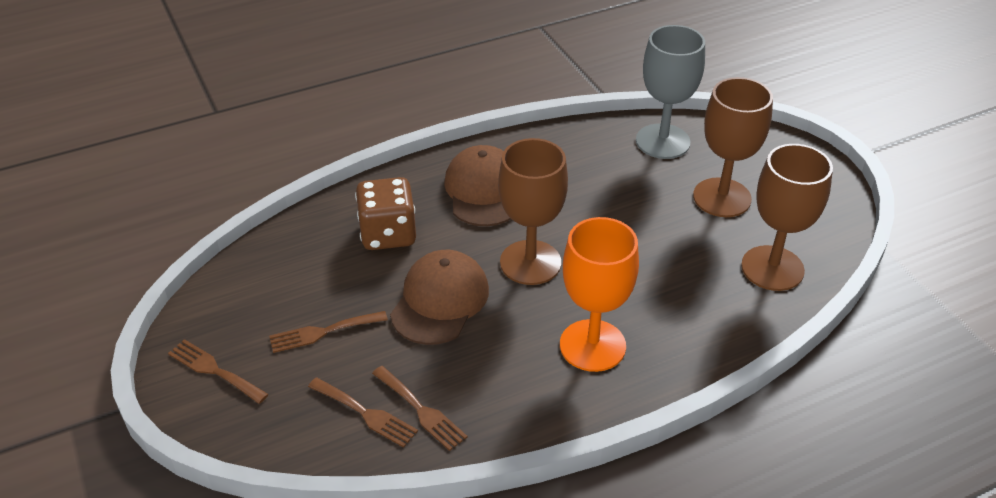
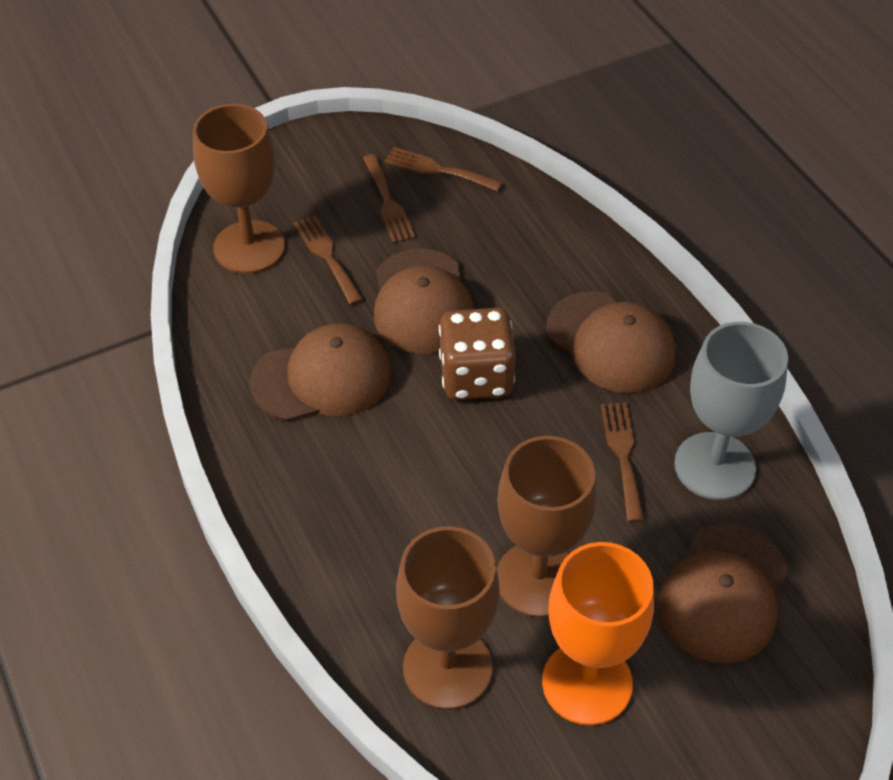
brown cap: 2 -> 4

